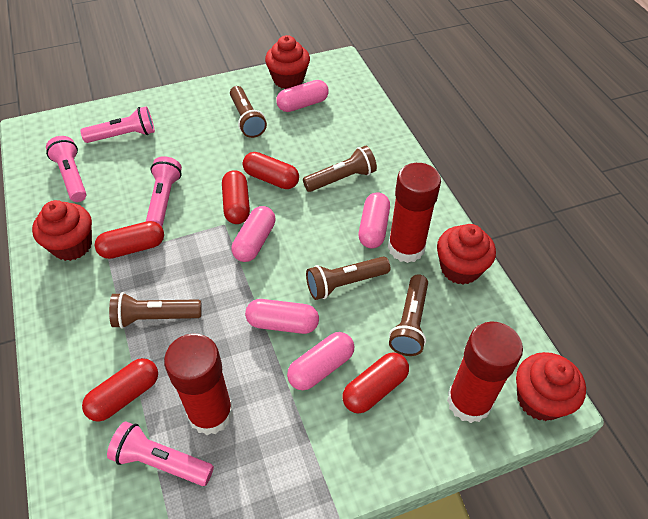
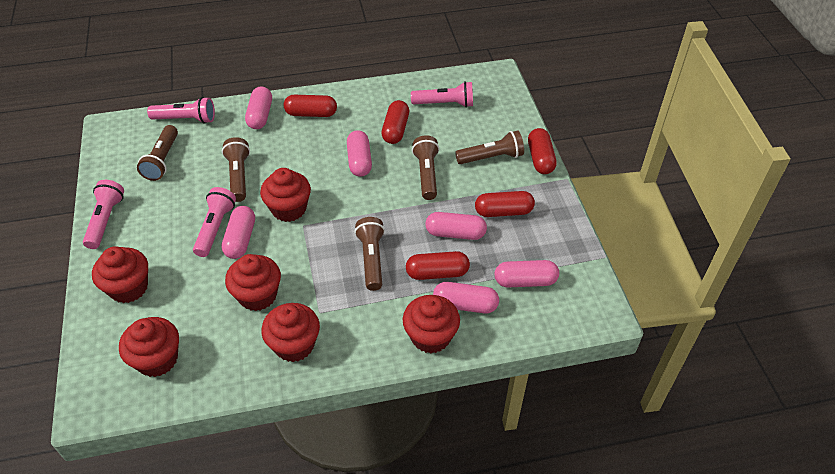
pink capsule: 5 -> 6
red cupcake: 4 -> 6
red glue stick: 3 -> 0

